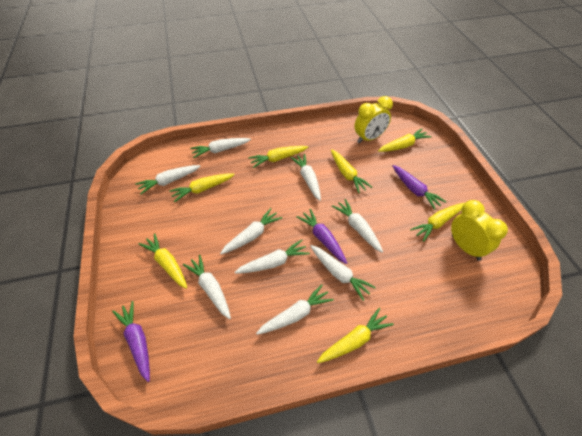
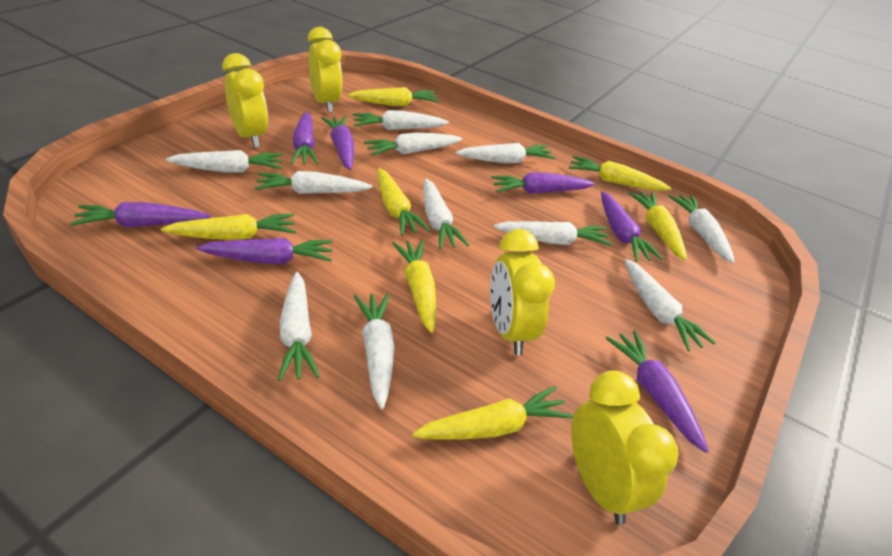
purple carrot: 3 -> 7
white carrot: 9 -> 11
yellow clock: 2 -> 4

